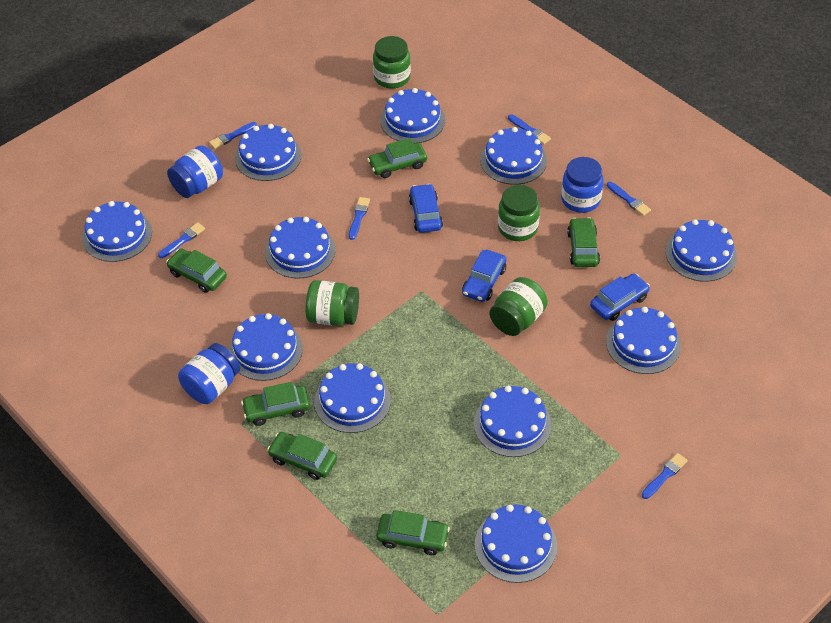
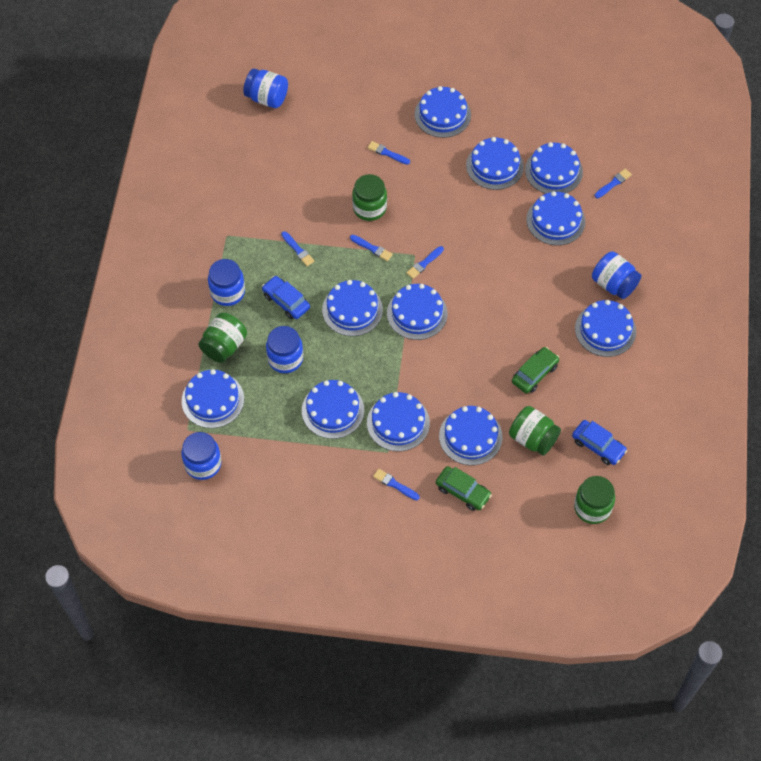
blue car: 3 -> 2
blue jar: 3 -> 5
green car: 6 -> 2

